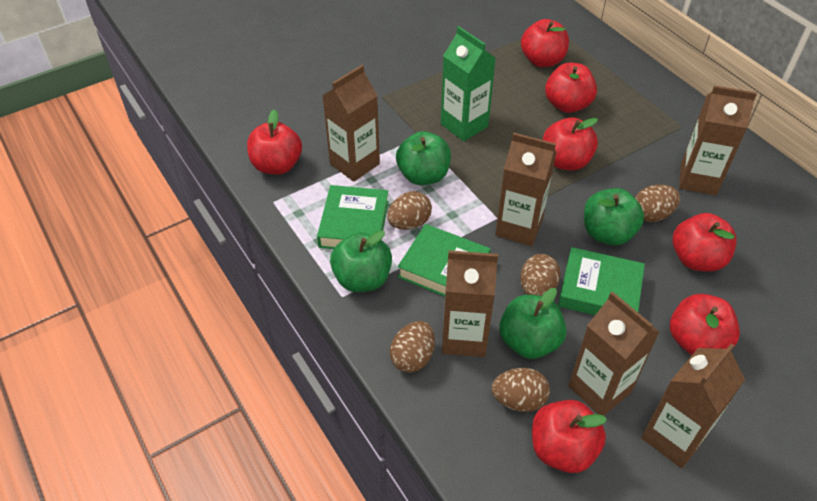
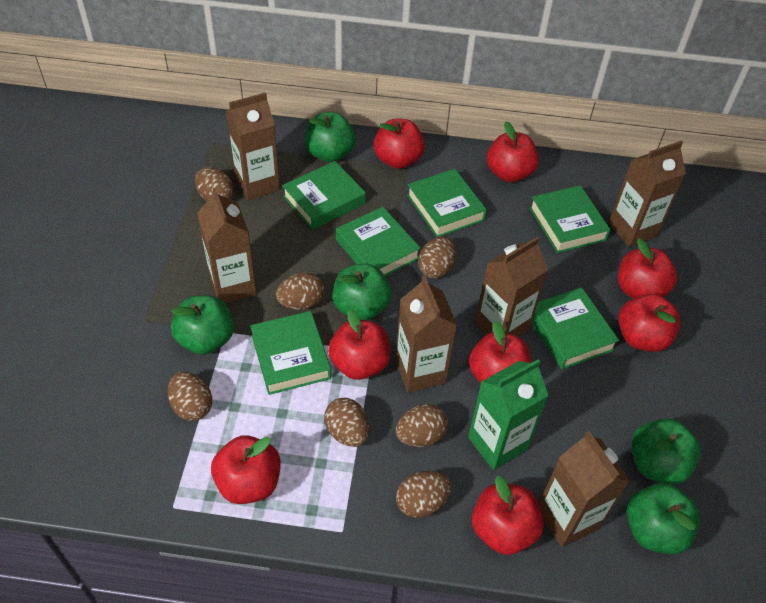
brown egg: 5 -> 7
green apple: 4 -> 5
green book: 3 -> 6
red apple: 7 -> 8

